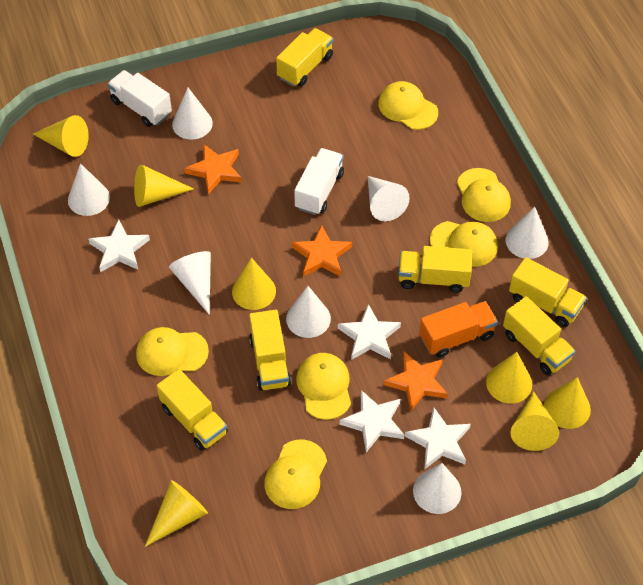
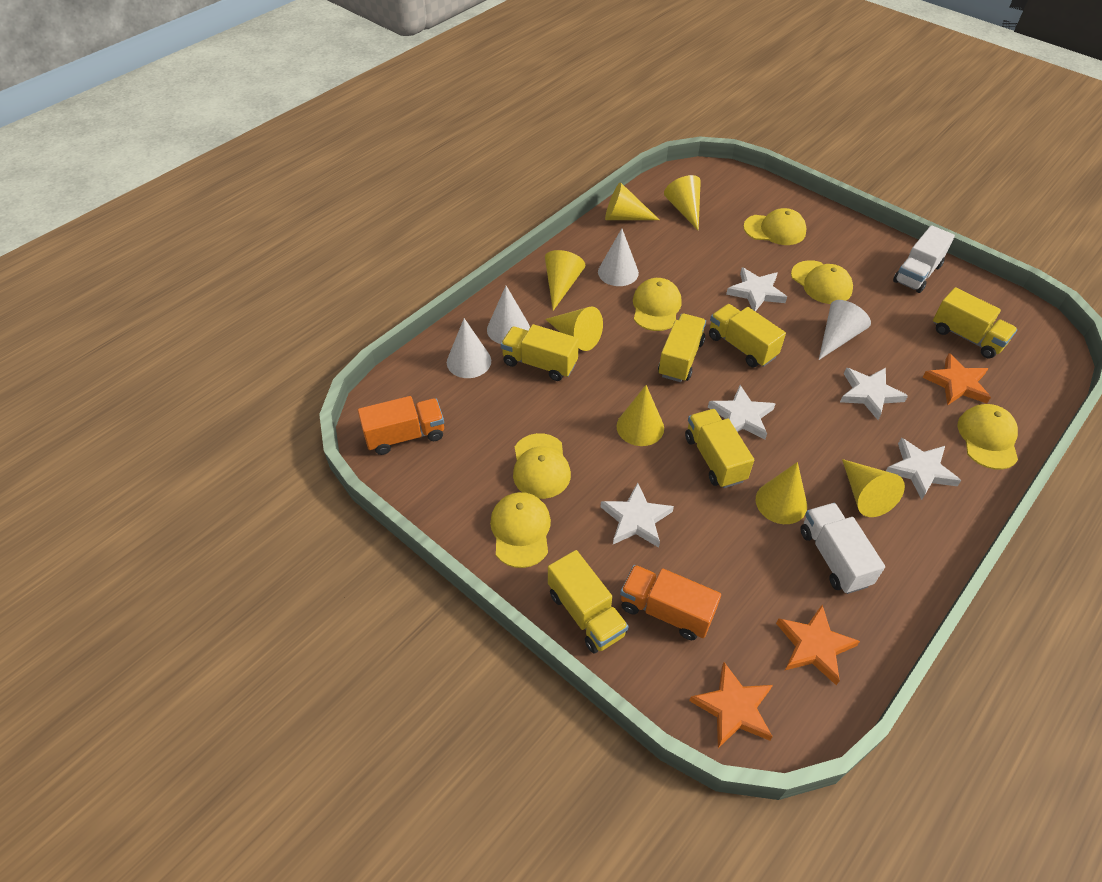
orange truck: 1 -> 2
white cone: 7 -> 4
white star: 4 -> 5

